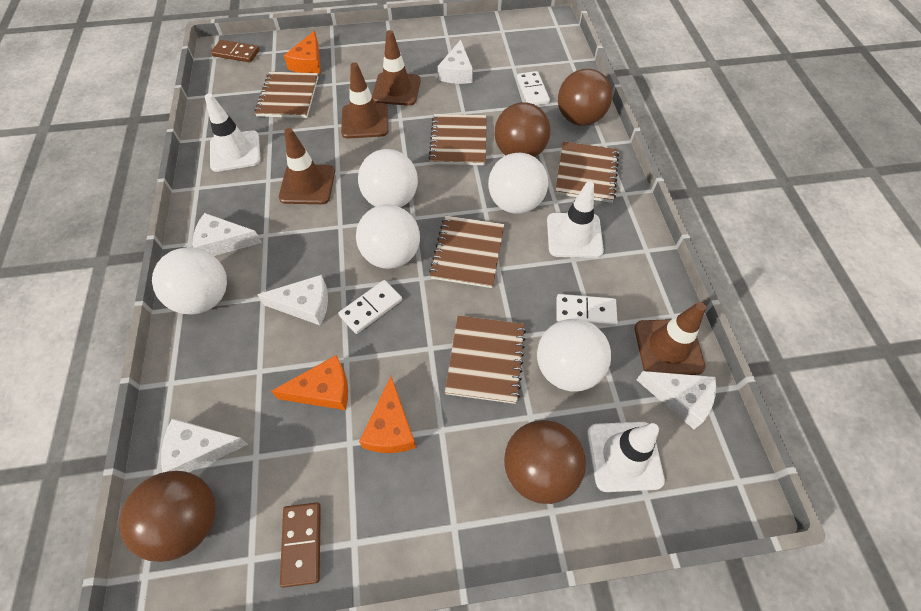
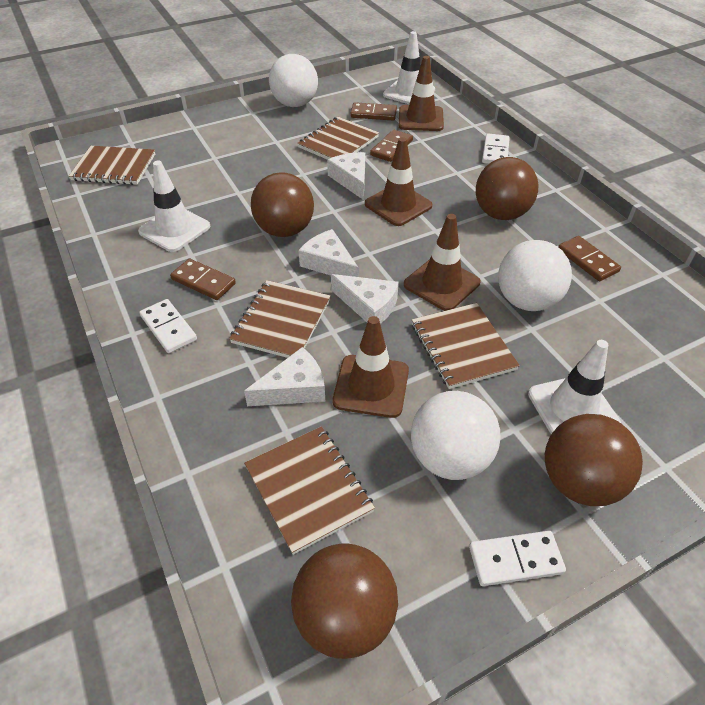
brown domino: 2 -> 4
orange cheese: 3 -> 0
white ball: 5 -> 3
white cheese: 5 -> 4

